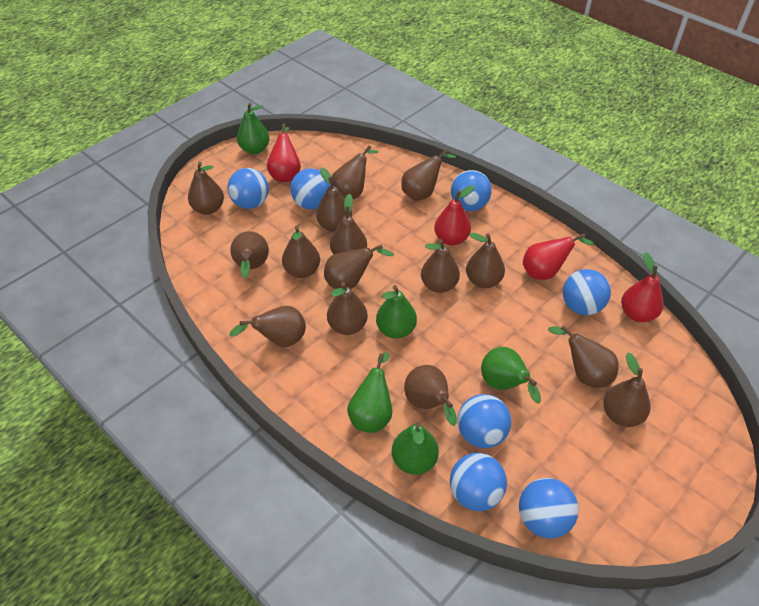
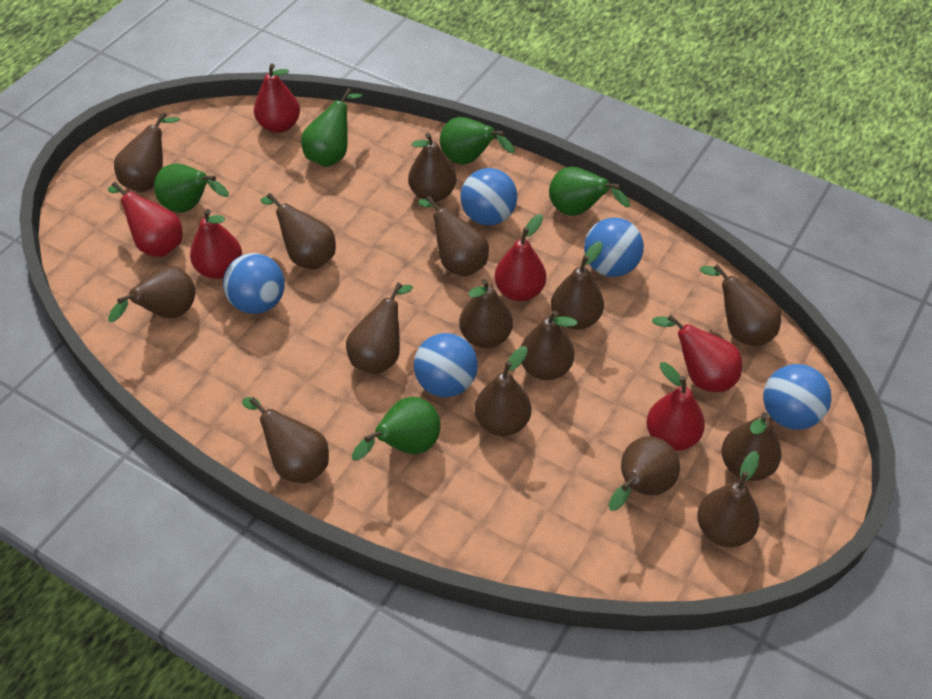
blue ball: 7 -> 5
red pear: 4 -> 6

